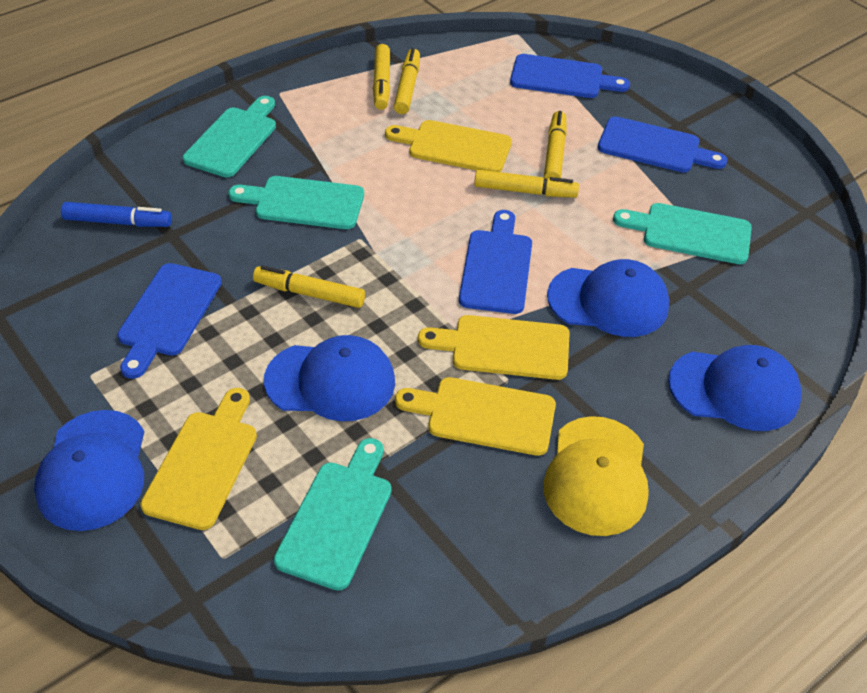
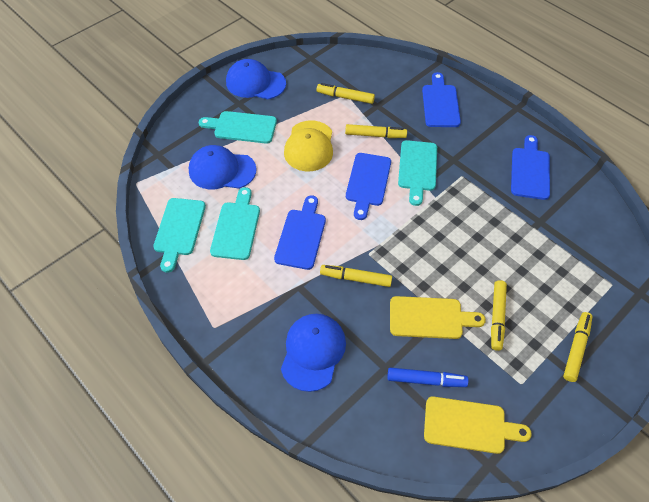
blue cap: 4 -> 3
yellow cutting board: 4 -> 2

